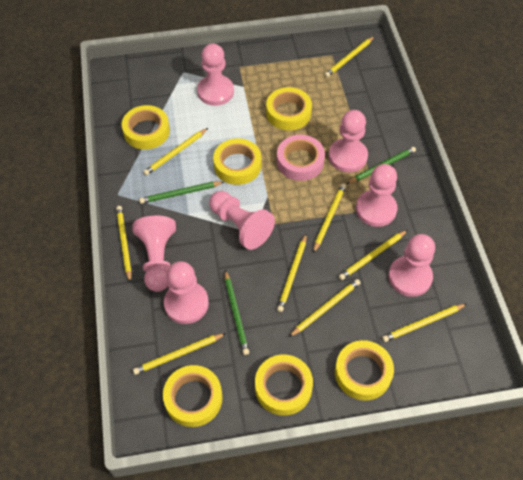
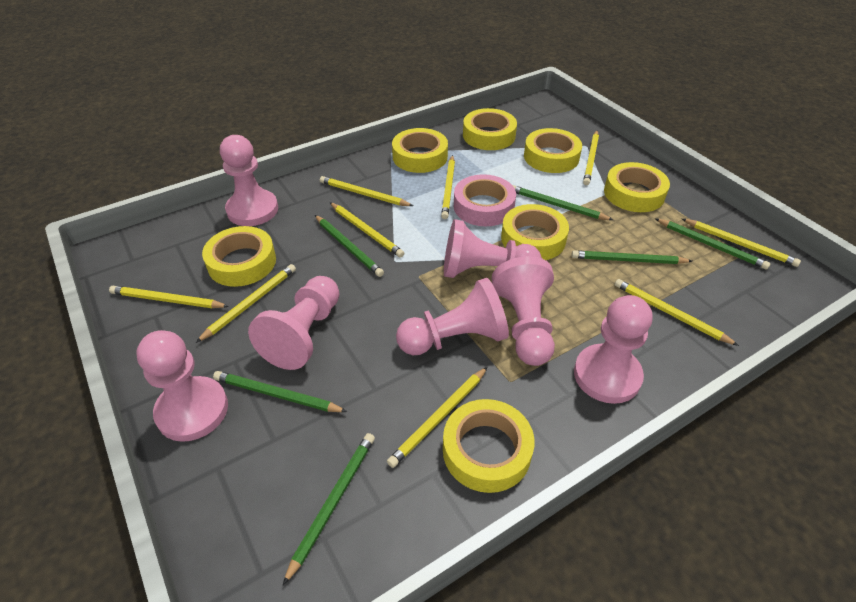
green pencil: 3 -> 6
yellow tape: 6 -> 7

